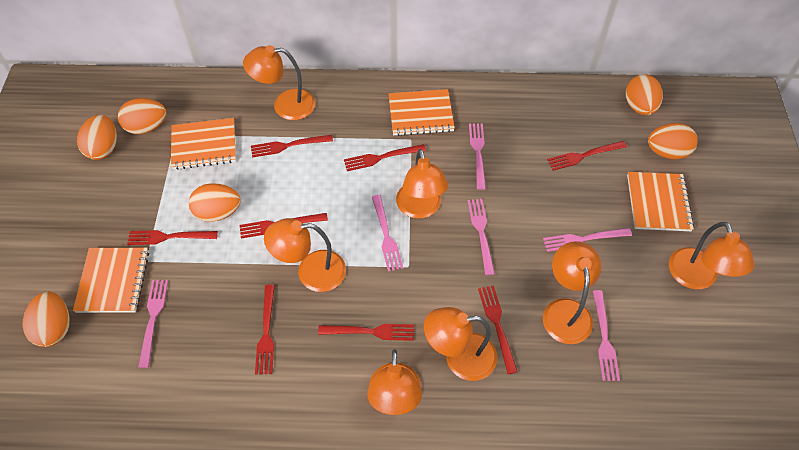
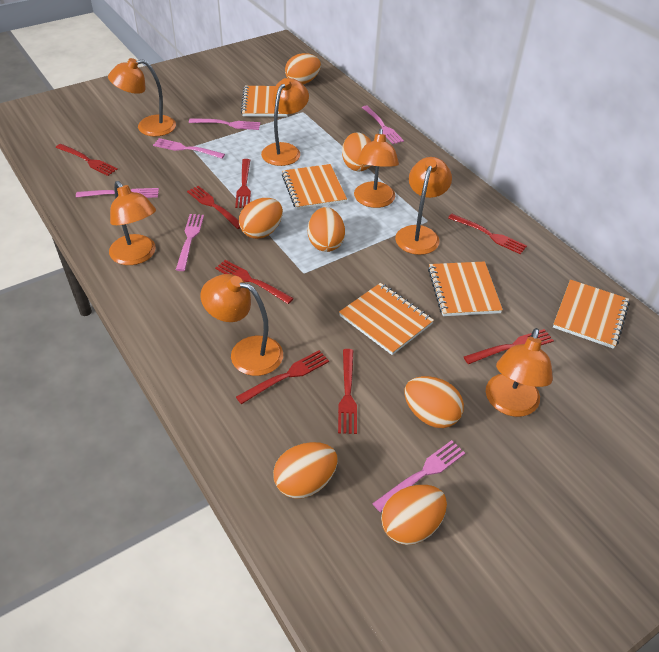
orange egg: 6 -> 7
orange notebook: 4 -> 5

